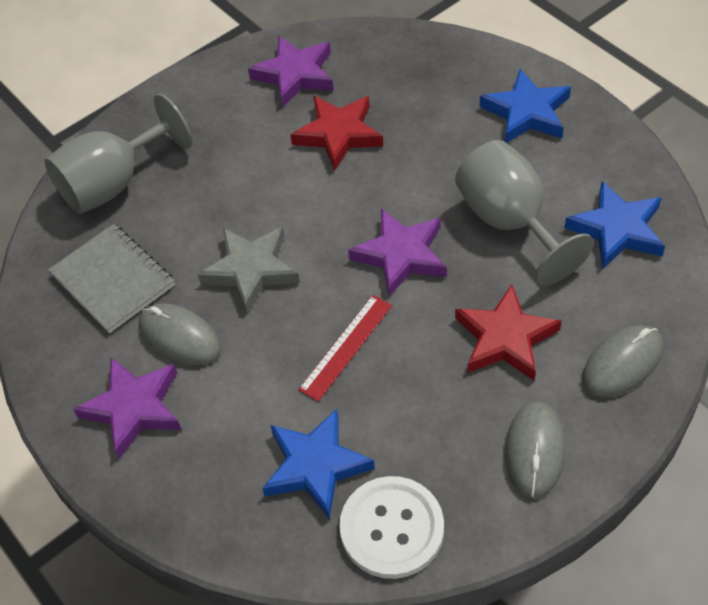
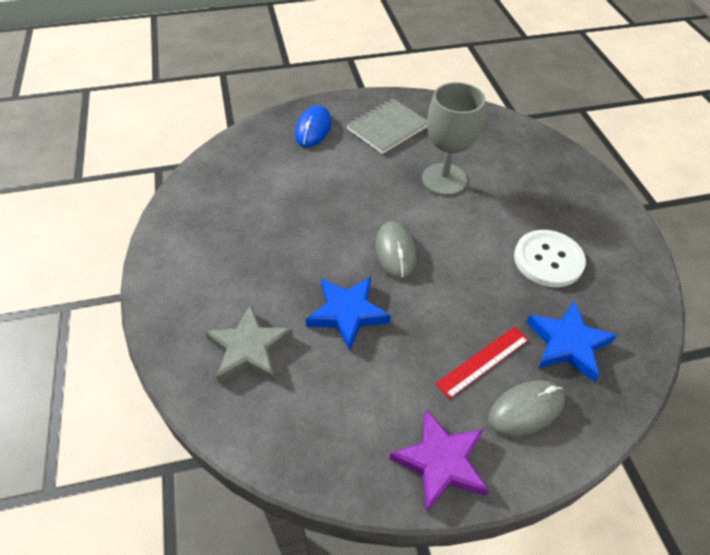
blue mouse: 0 -> 1
blue star: 3 -> 2
grey goblet: 2 -> 1
grey mouse: 3 -> 2
purple star: 3 -> 1
red star: 2 -> 0

